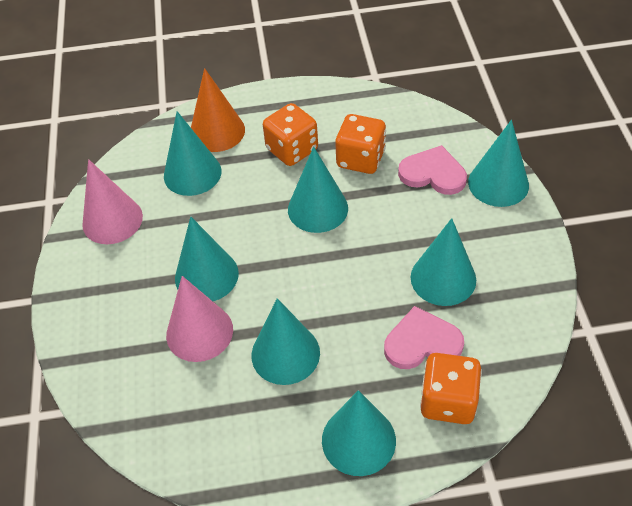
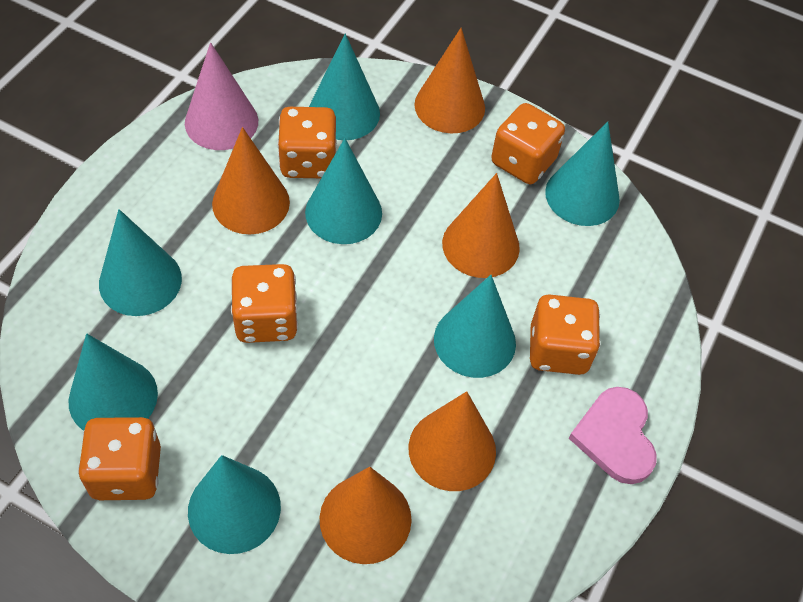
orange cone: 1 -> 5
orange dice: 3 -> 5
pink cone: 2 -> 1
pink heart: 2 -> 1

